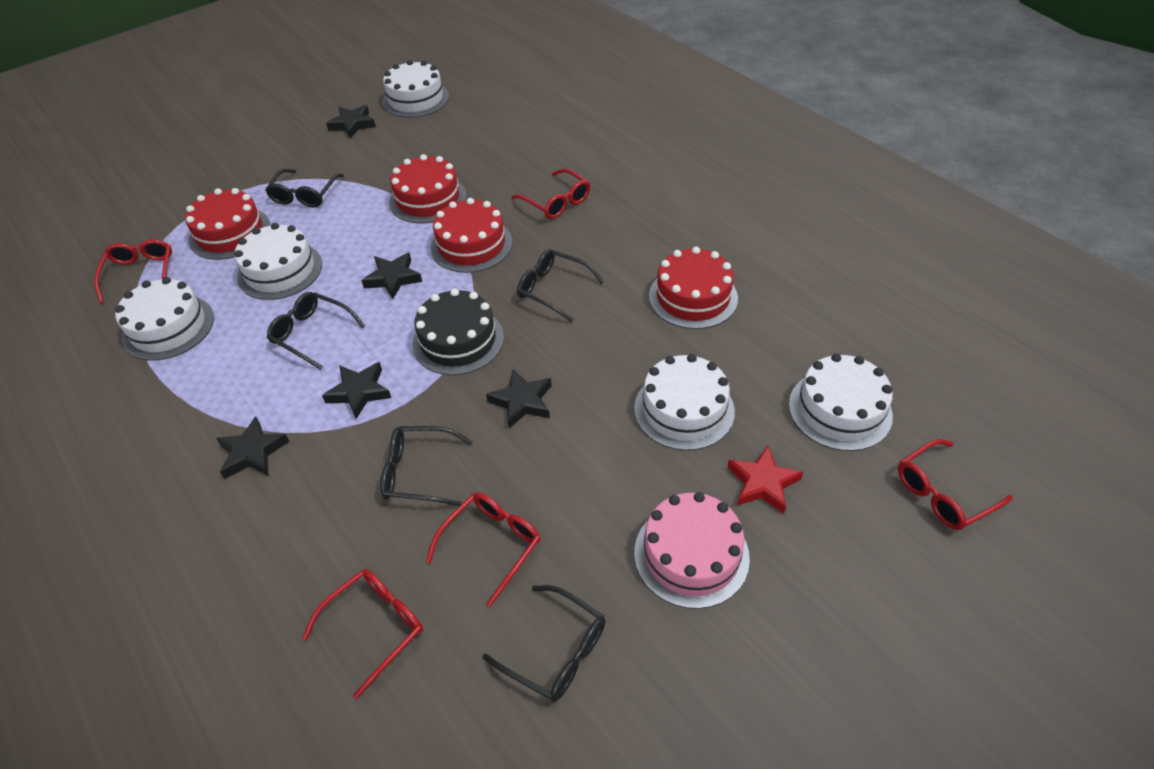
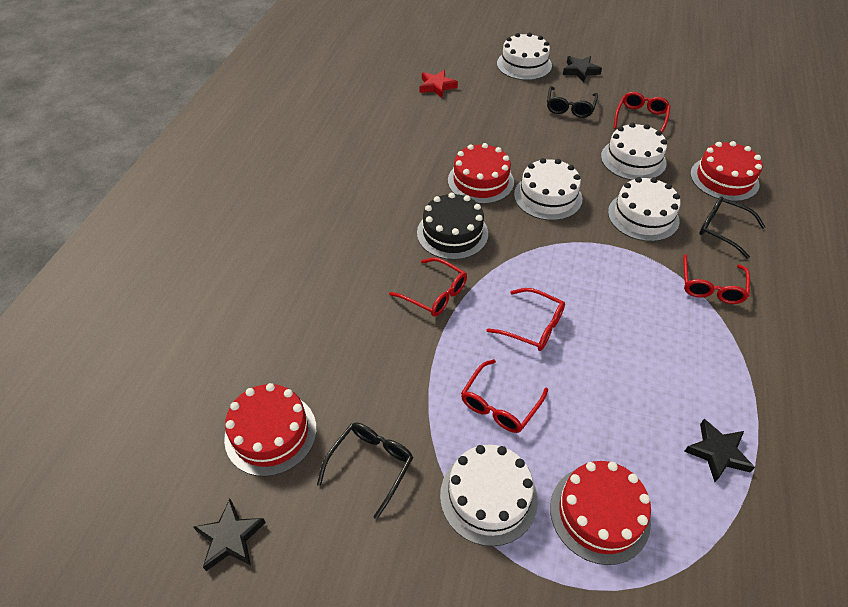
black glasses: 5 -> 3
black star: 5 -> 3
pink cake: 1 -> 0

